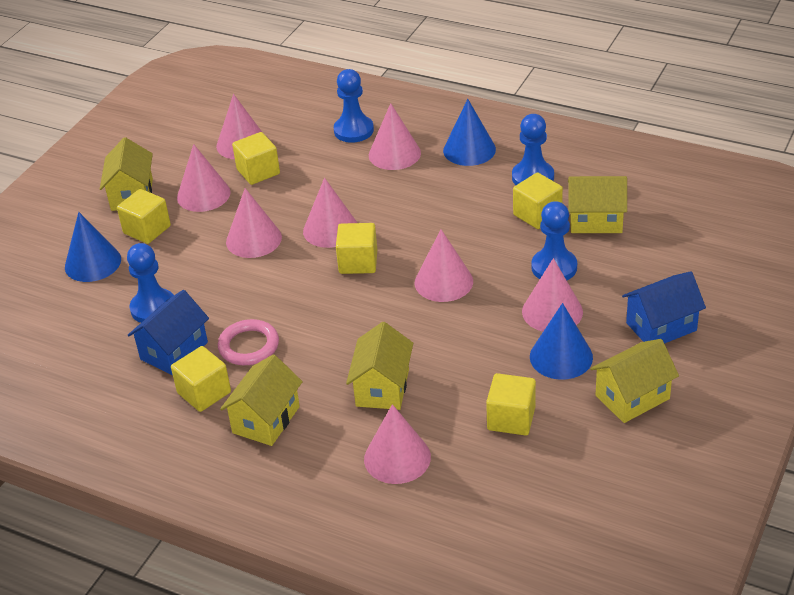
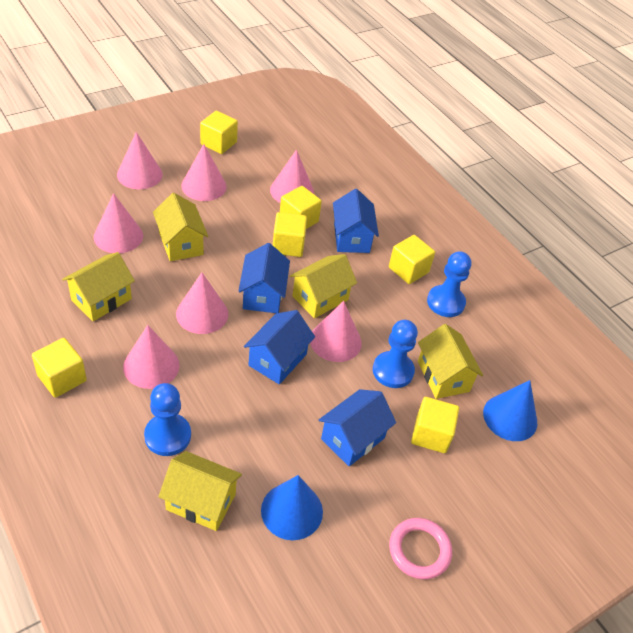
blue cone: 3 -> 2
blue house: 2 -> 4
blue pawn: 4 -> 3
pink cone: 8 -> 7

